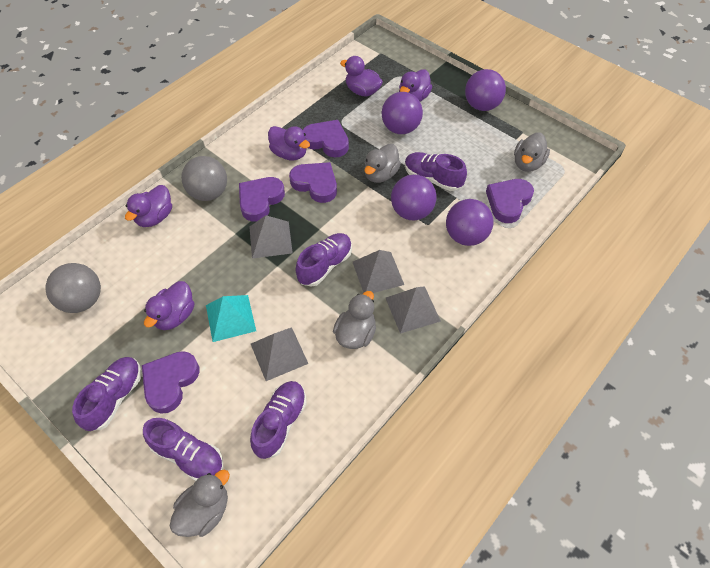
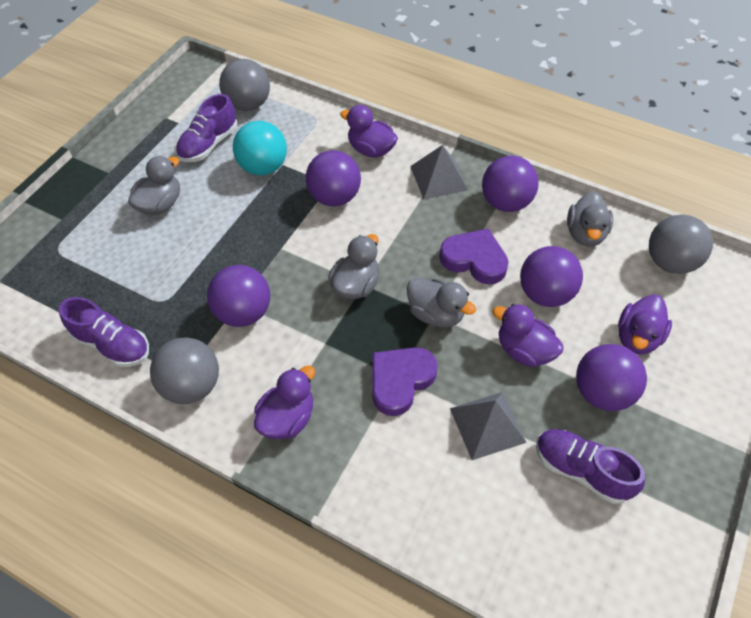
grey ball: 2 -> 3
grey pyramid: 4 -> 2
purple ball: 4 -> 5
purple duck: 5 -> 4
purple heart: 5 -> 2
purple shoe: 5 -> 3
turquoise ball: 0 -> 1
turquoise pyramid: 1 -> 0

